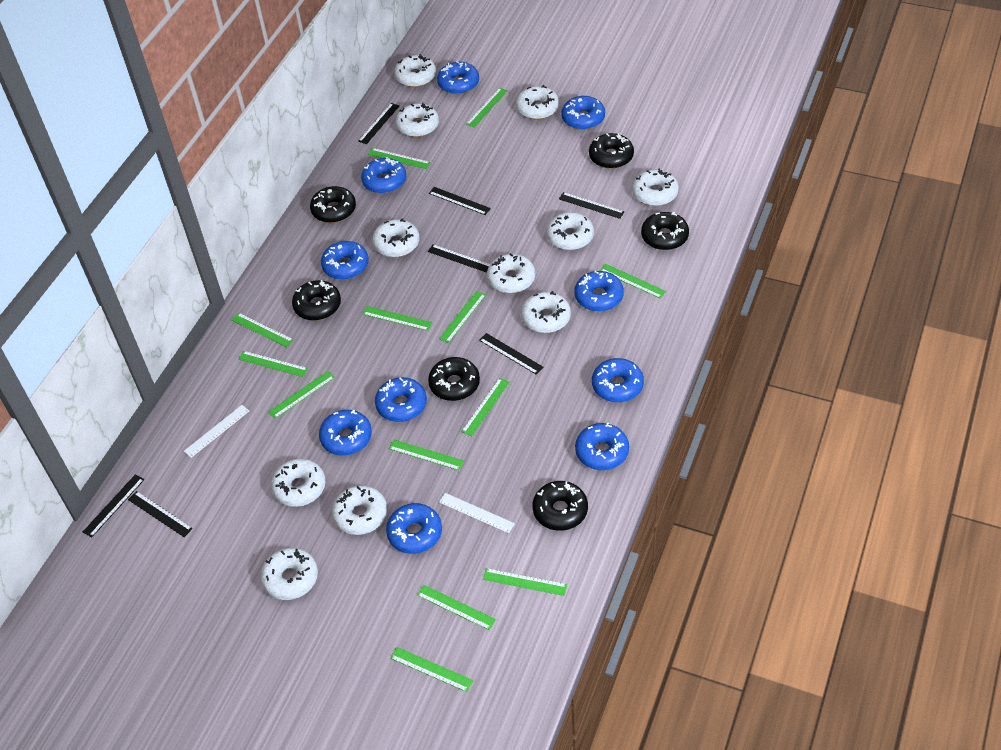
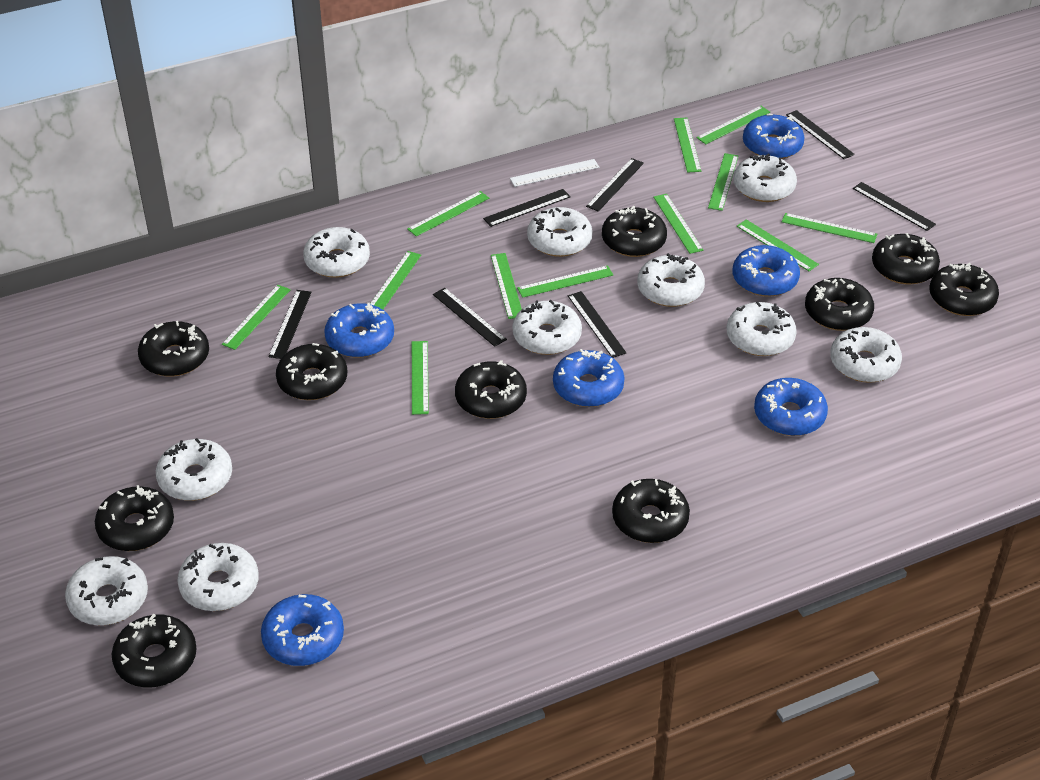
black donut: 6 -> 10
blue donut: 10 -> 6
green ruler: 13 -> 12
white donut: 11 -> 10
white ruler: 2 -> 1

